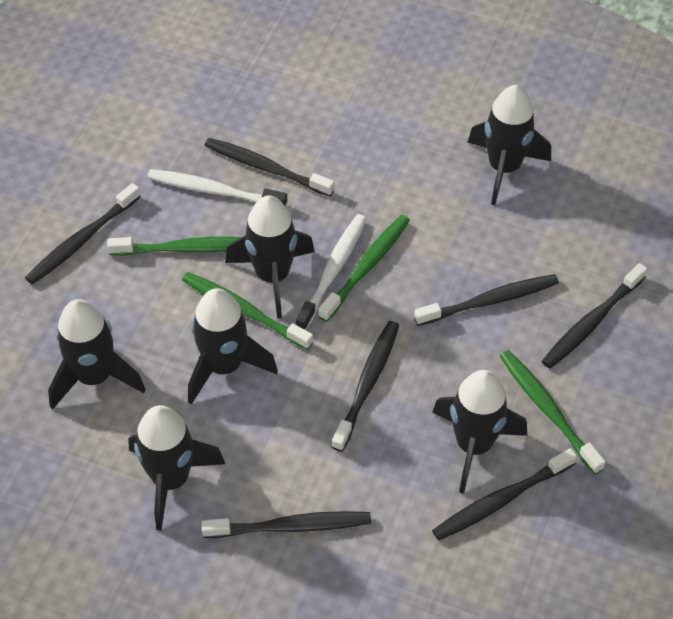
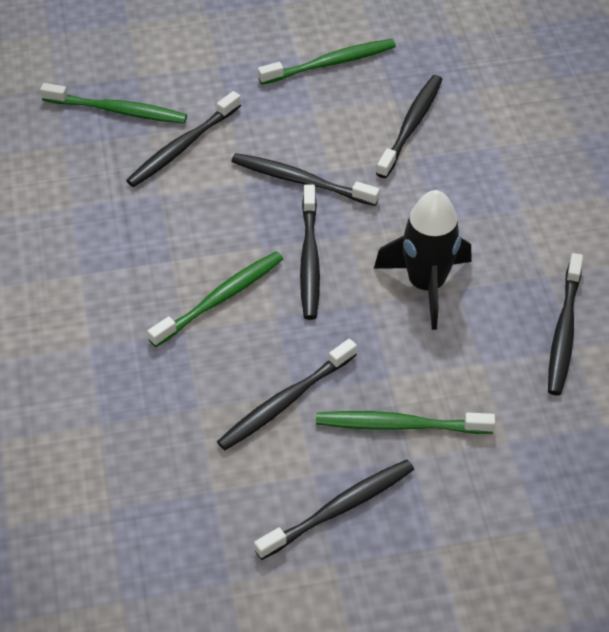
black rocket: 6 -> 1
white toothbrush: 2 -> 0

